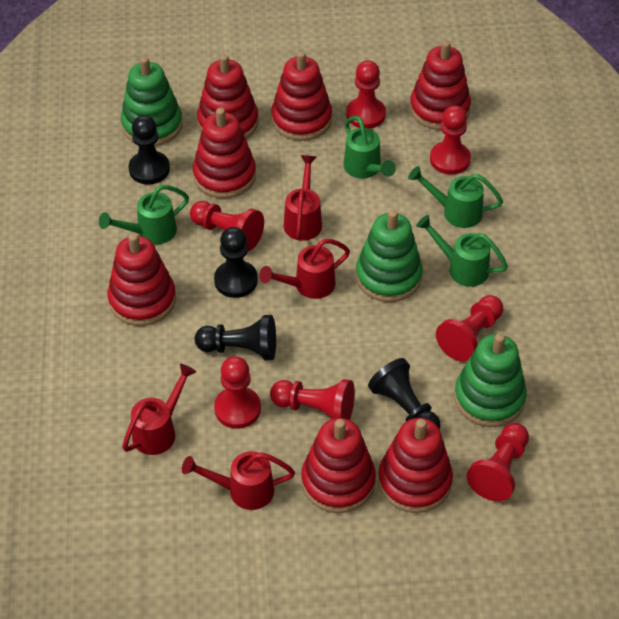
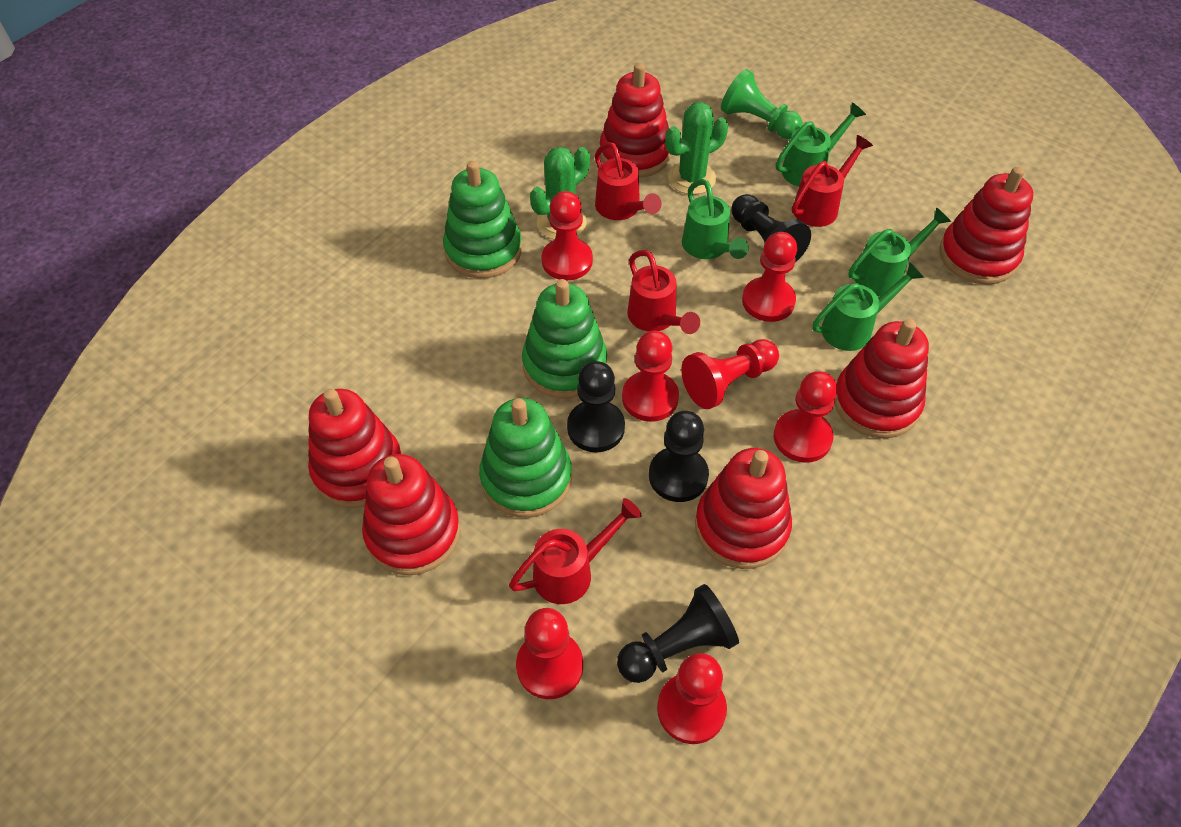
green cactus: 0 -> 2
green pawn: 0 -> 1
red stacking toy: 7 -> 6

